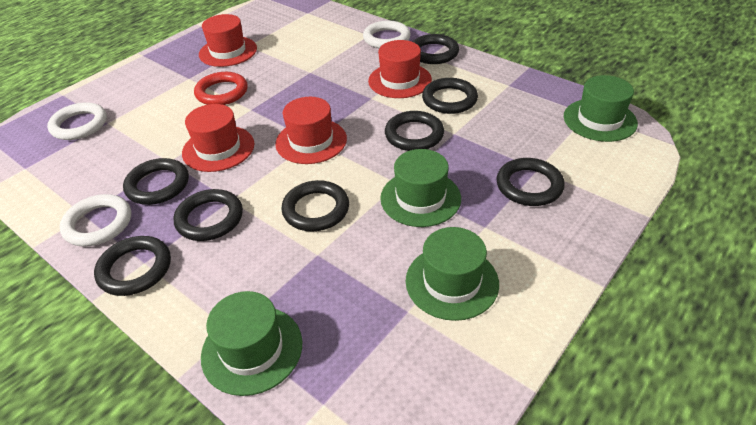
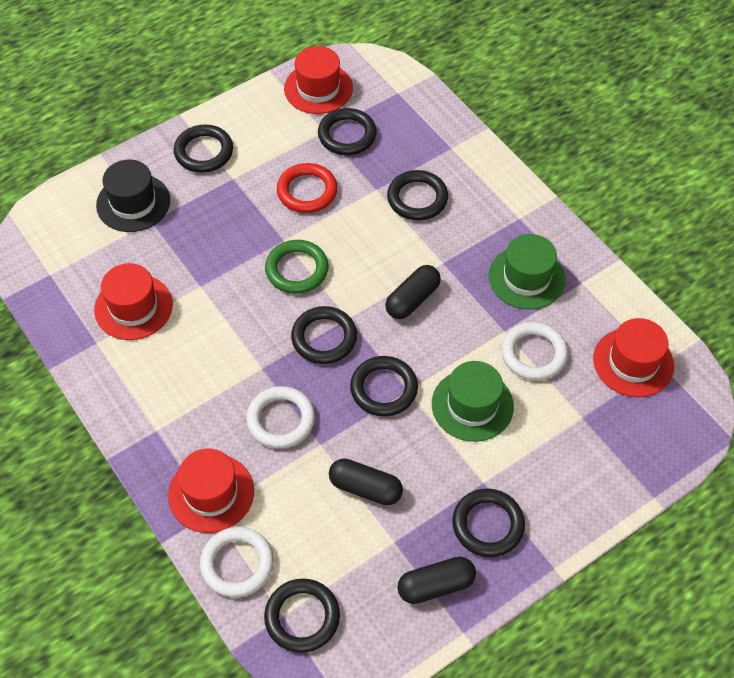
black capsule: 0 -> 3
black hat: 0 -> 1
black ring: 8 -> 7
green hat: 4 -> 2
green ring: 0 -> 1

